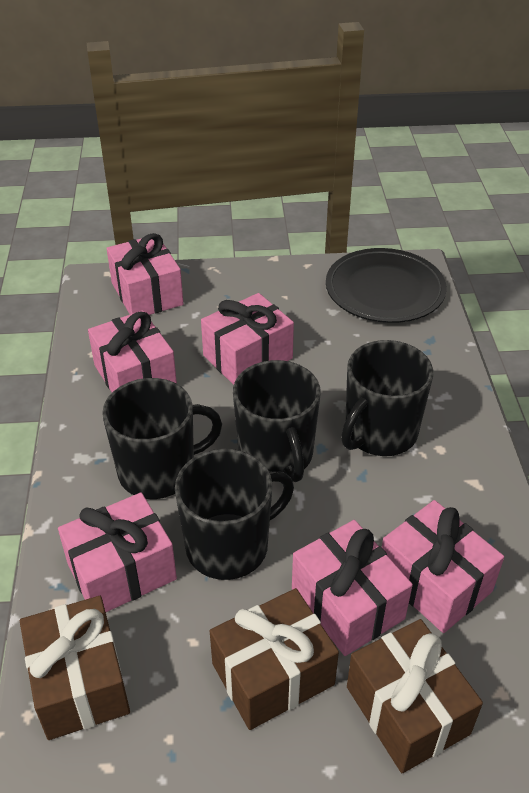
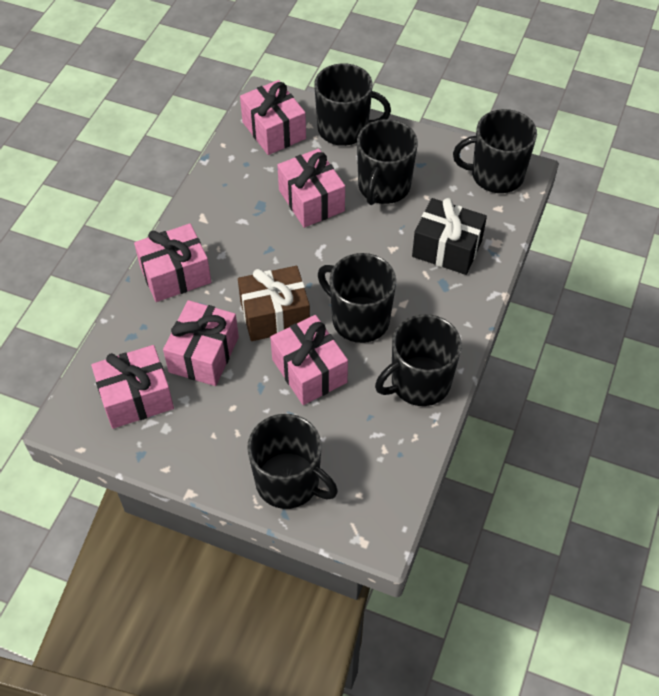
black gift: 0 -> 1
black mug: 4 -> 6
black plate: 1 -> 0
brown gift: 3 -> 1

